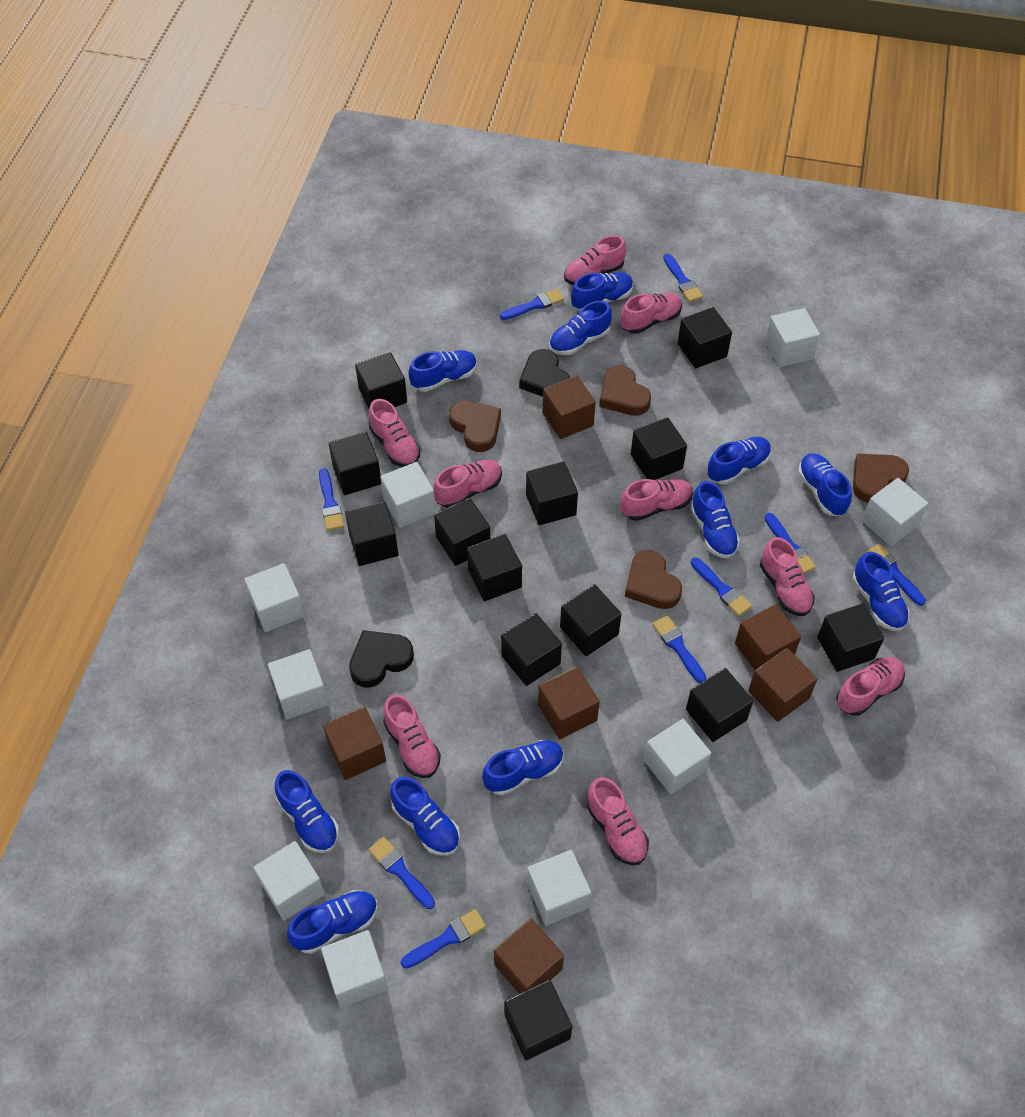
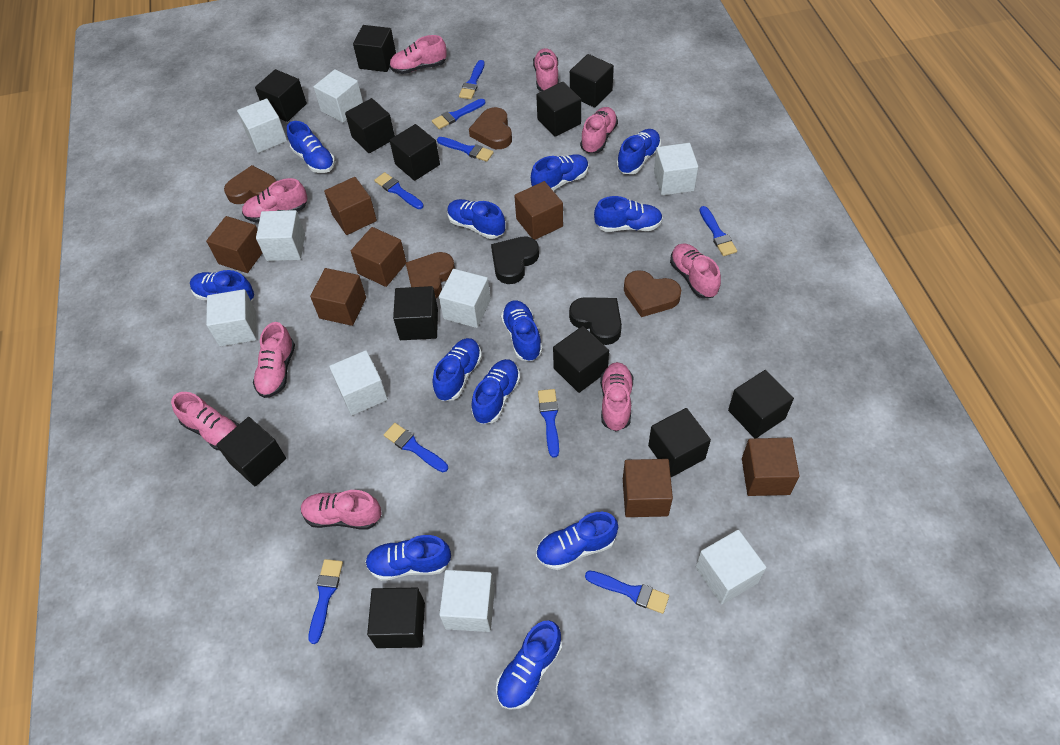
black cube: 13 -> 12
blue shoe: 11 -> 12
brown cube: 6 -> 7

